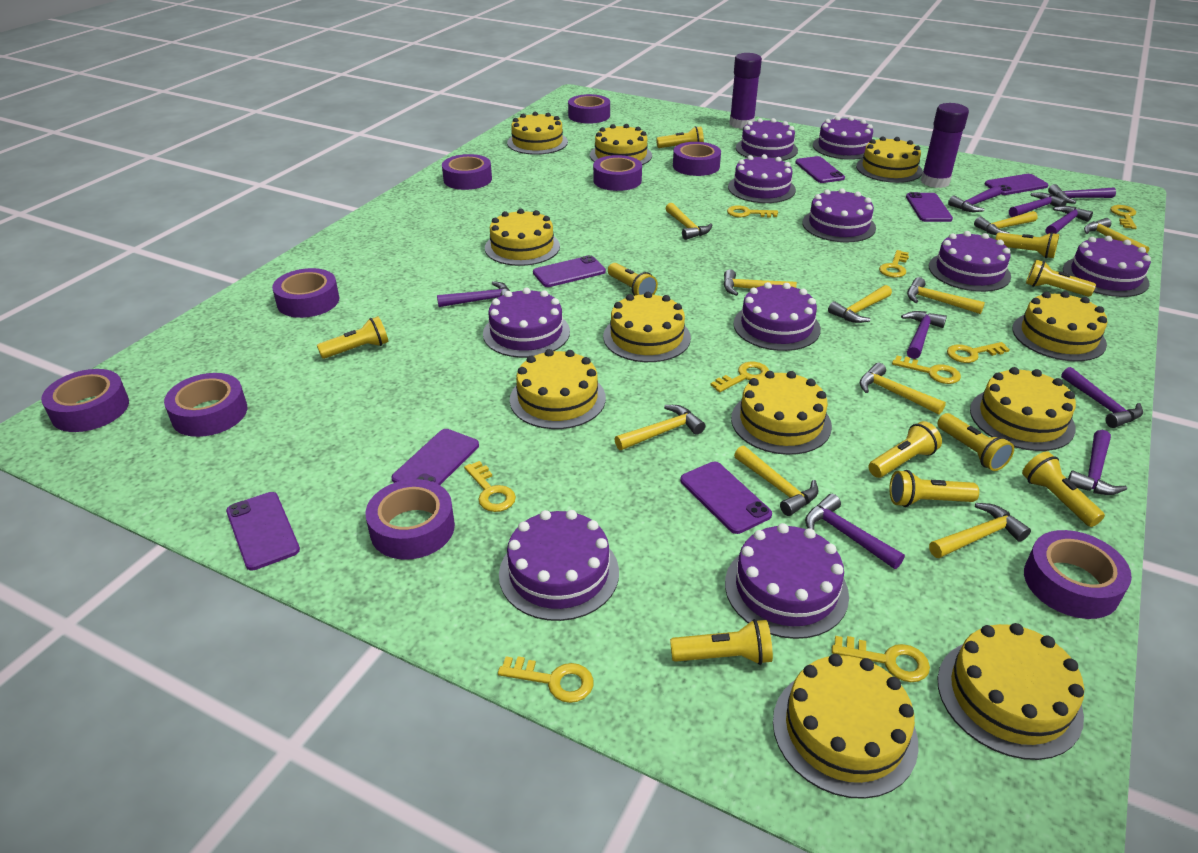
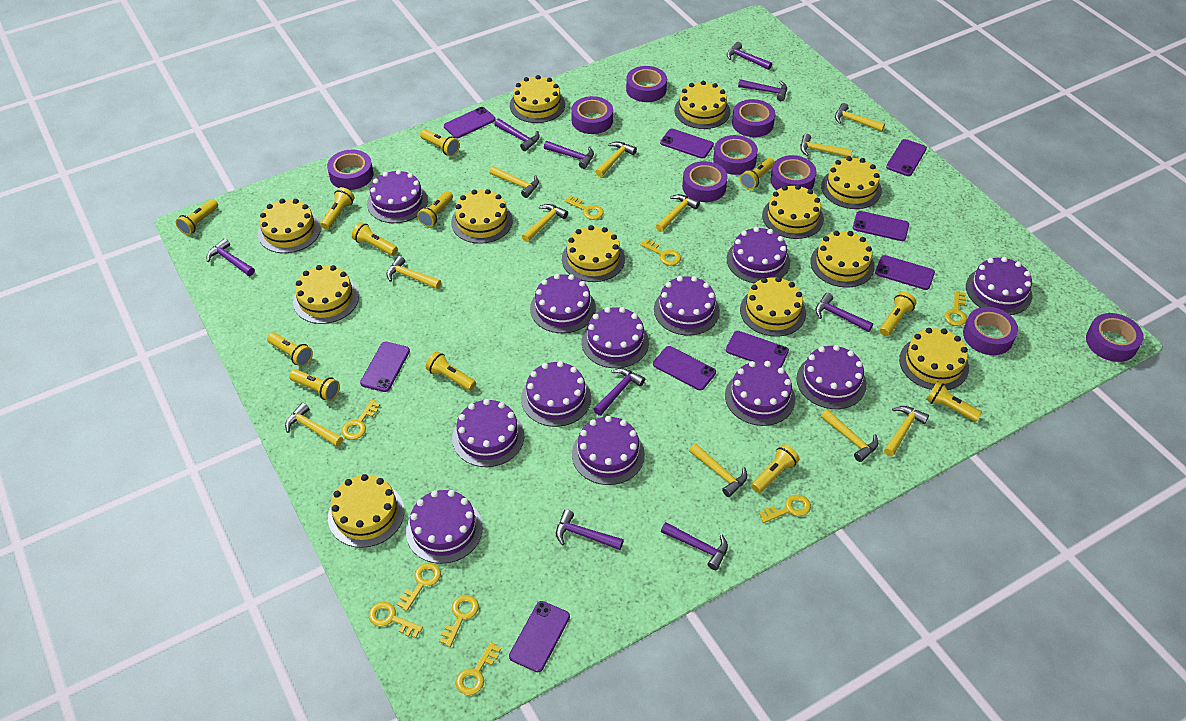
purple cake: 10 -> 12
purple glue stick: 2 -> 0
purple phone: 7 -> 9
yellow cake: 11 -> 12
yellow flashlight: 10 -> 12
yellow hammer: 10 -> 11

